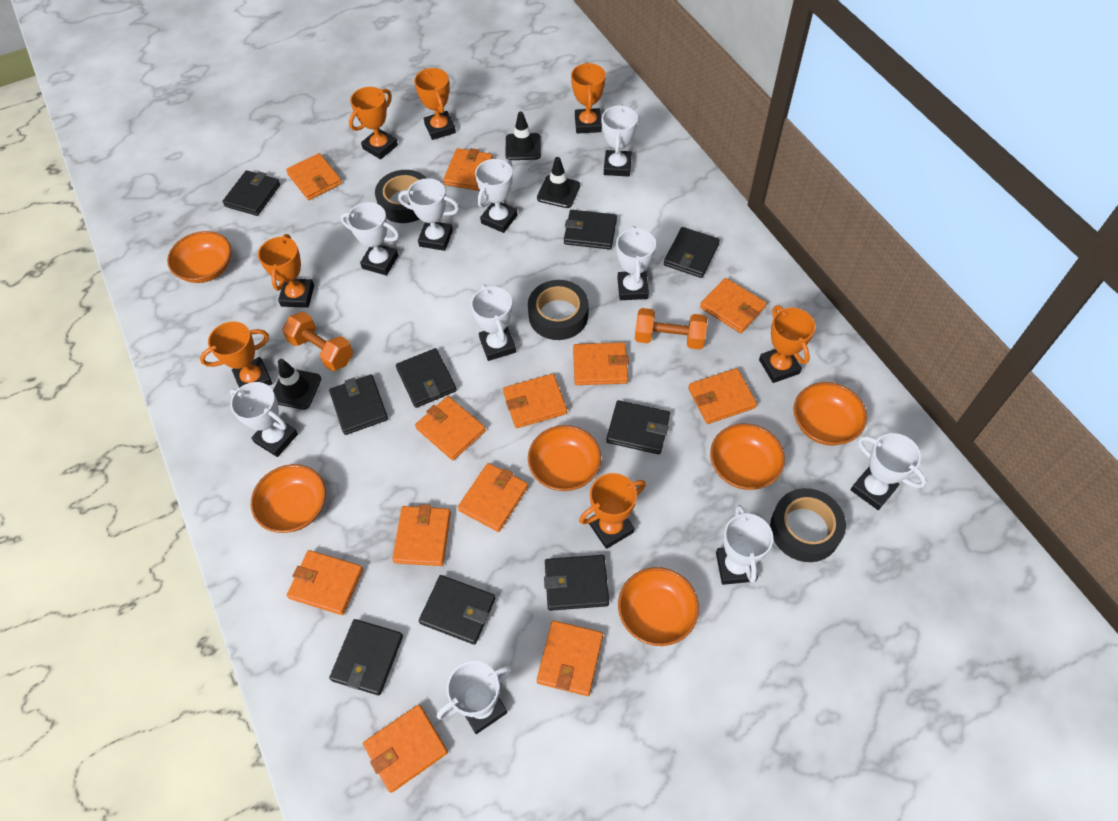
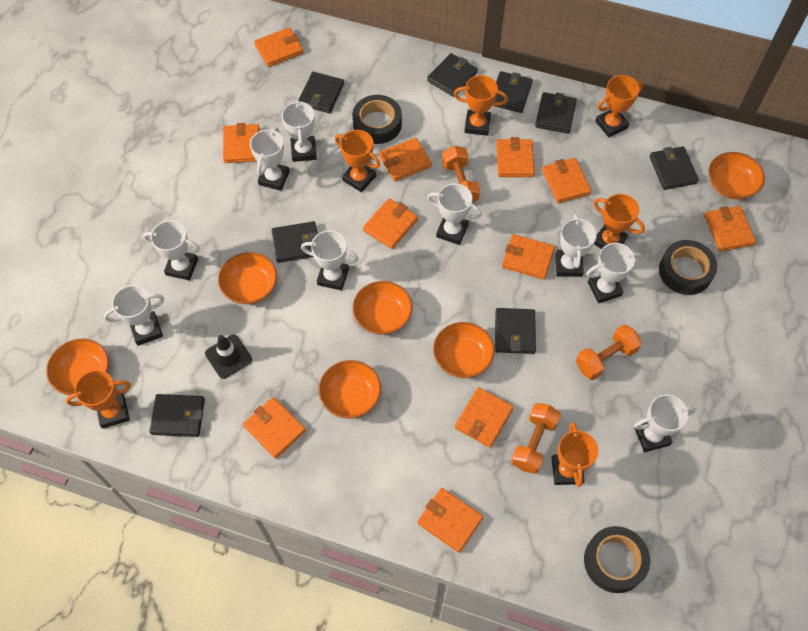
black traffic cone: 3 -> 1
black wallet: 9 -> 8
orange dumbbell: 2 -> 3
orange trophy: 7 -> 6
orange wallet: 12 -> 11
white trophy: 10 -> 9

